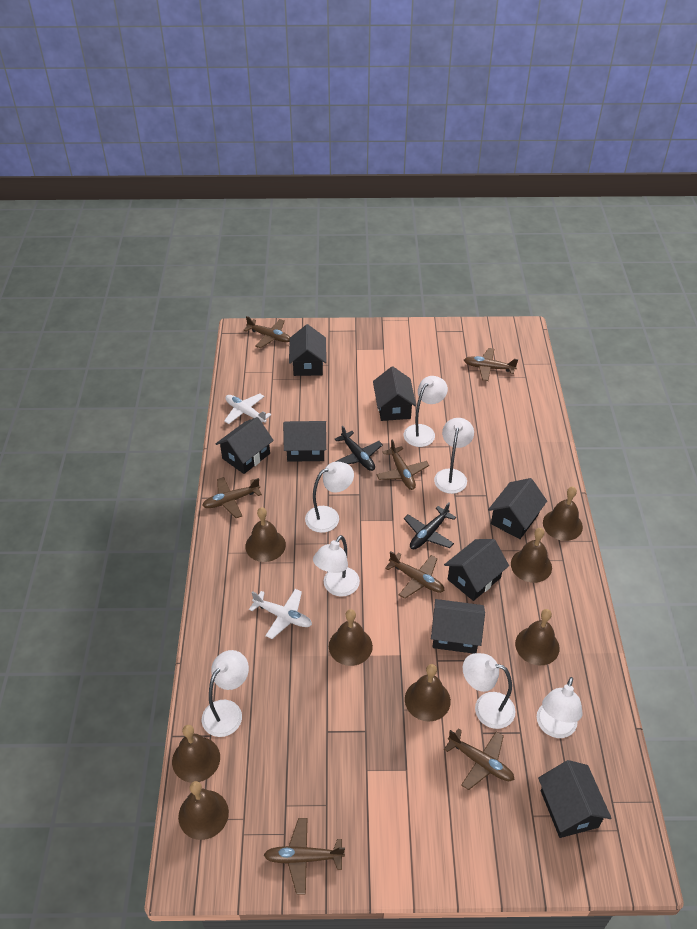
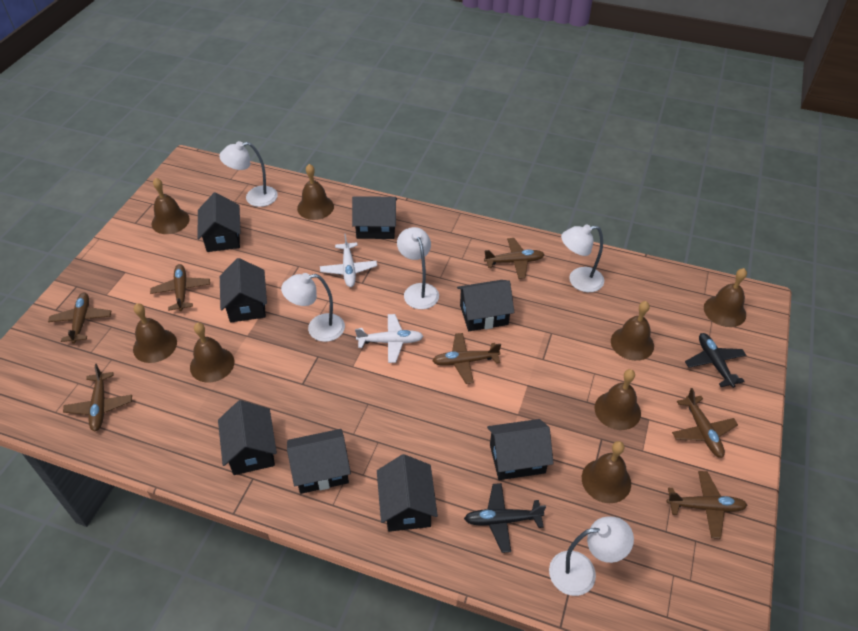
white lamp: 7 -> 5

